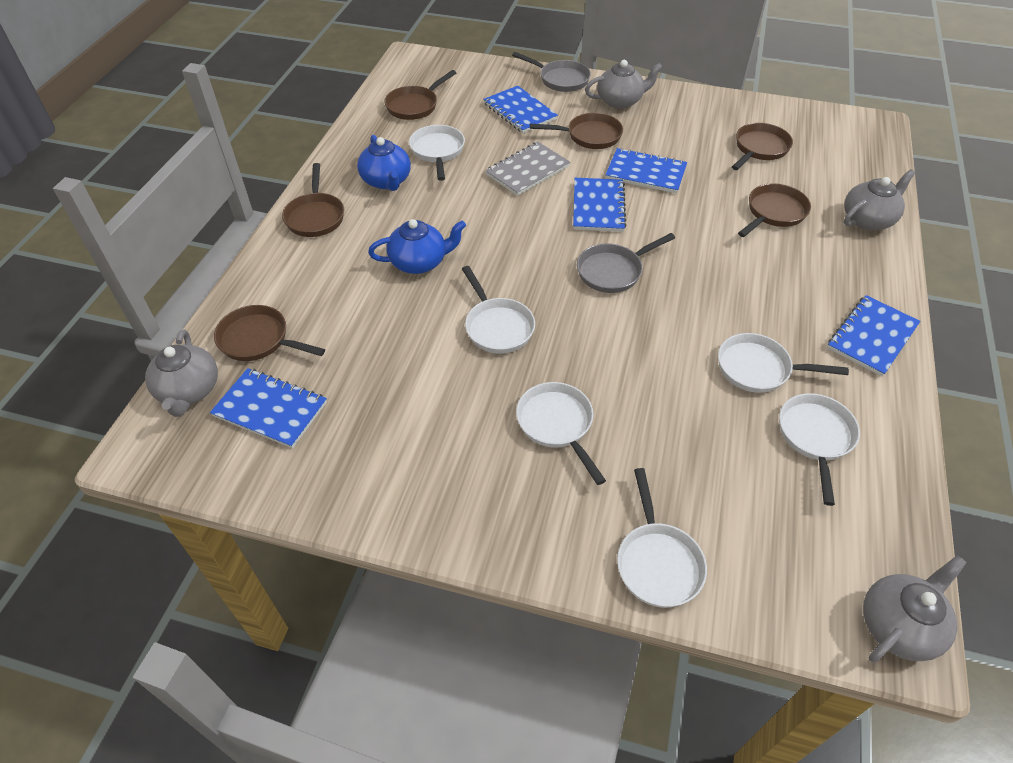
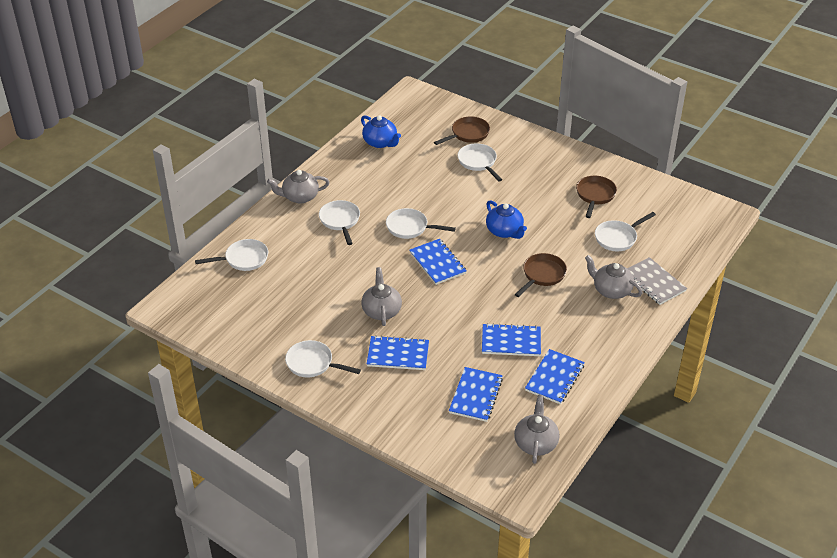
brown pan: 6 -> 3
grey pan: 2 -> 0

